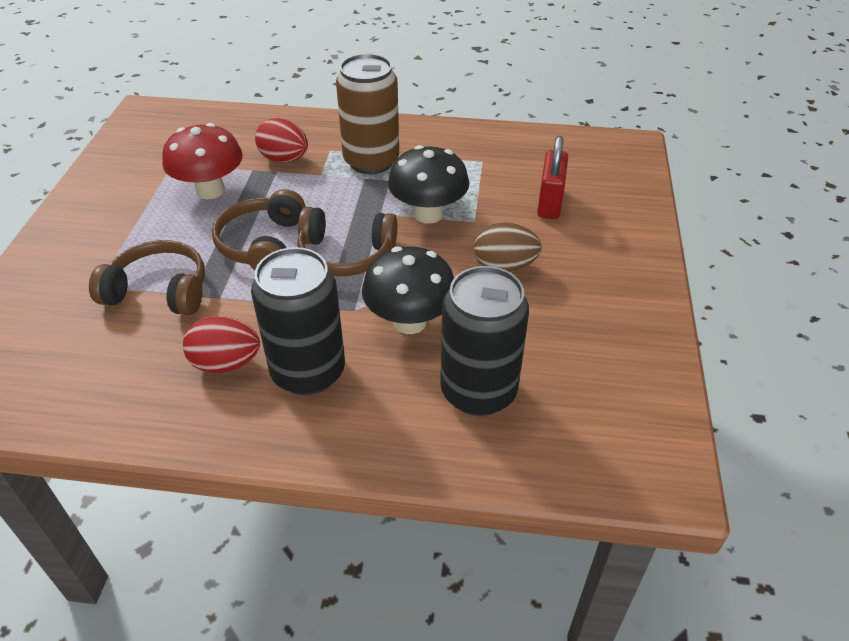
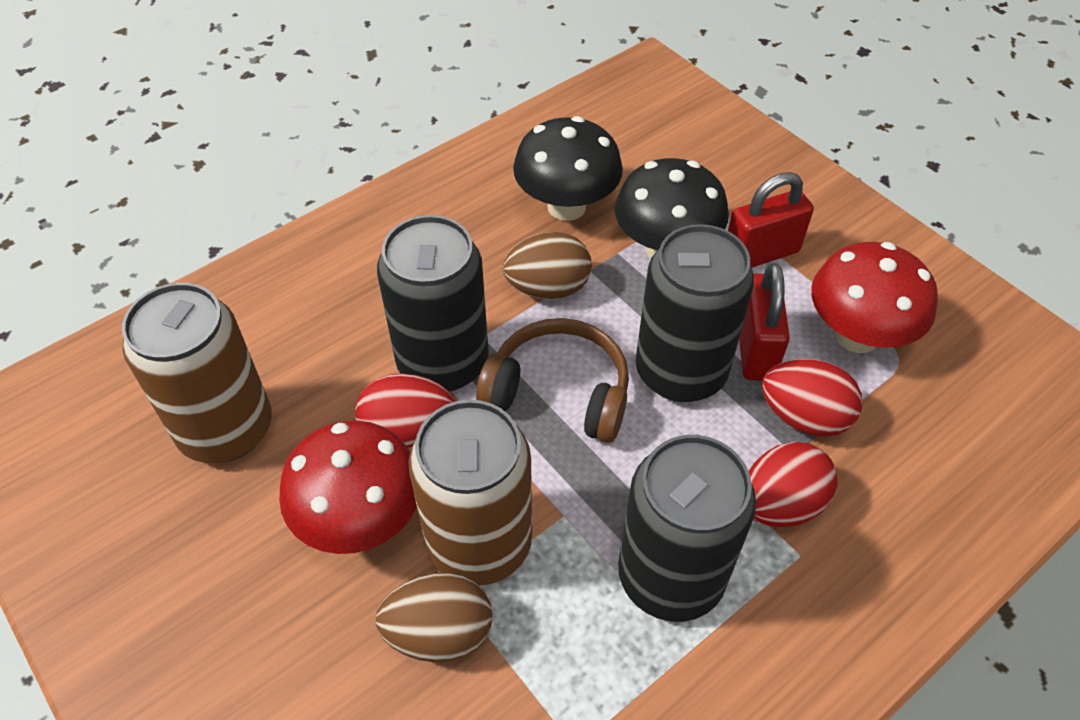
black can: 2 -> 3
brown can: 1 -> 2
brown egg: 1 -> 2
brown headphones: 3 -> 1
red egg: 2 -> 3
red mushroom: 1 -> 2
red padlock: 1 -> 2

